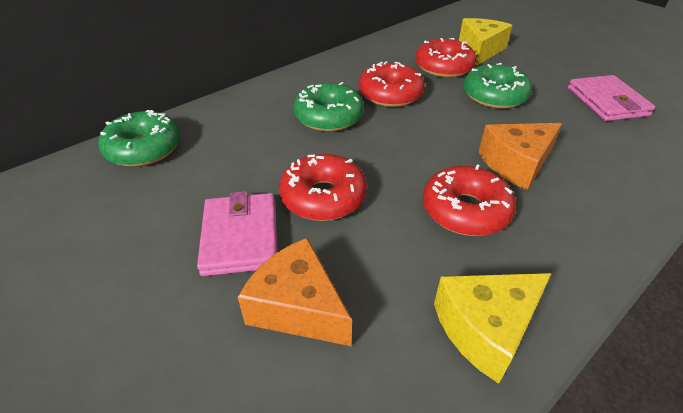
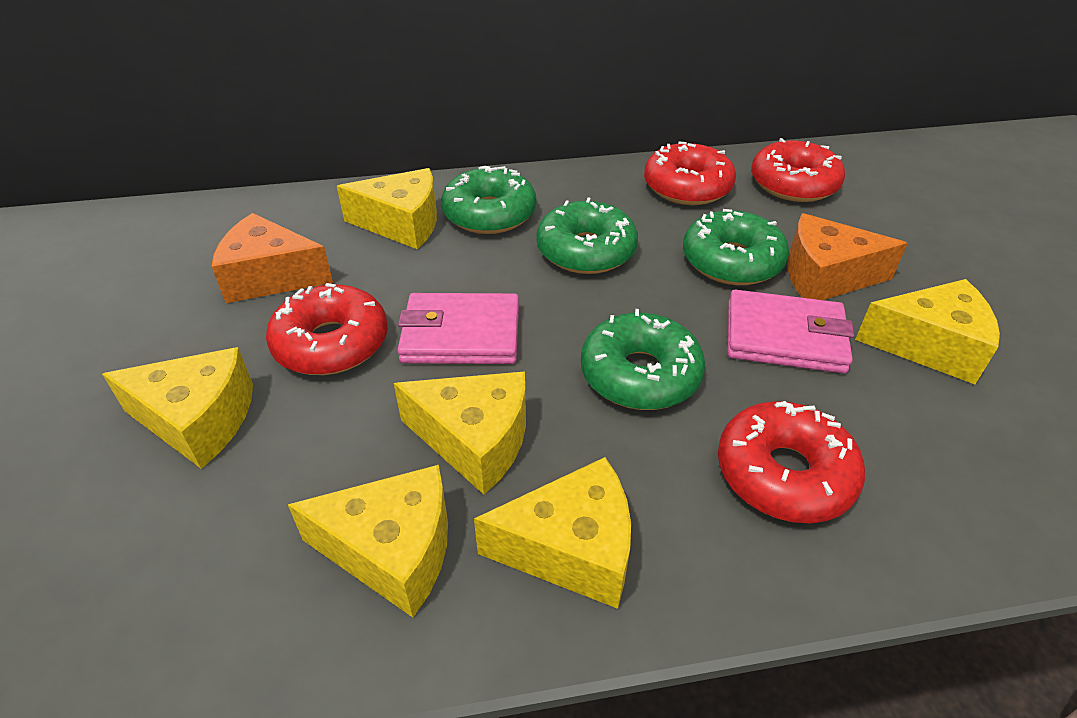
green donut: 3 -> 4
yellow cheese: 2 -> 6

